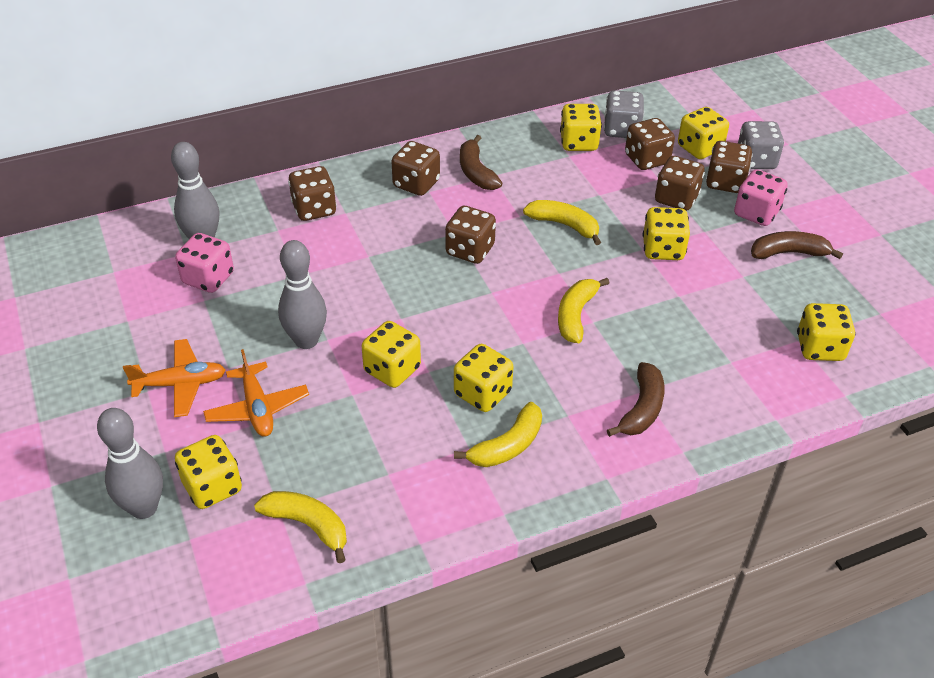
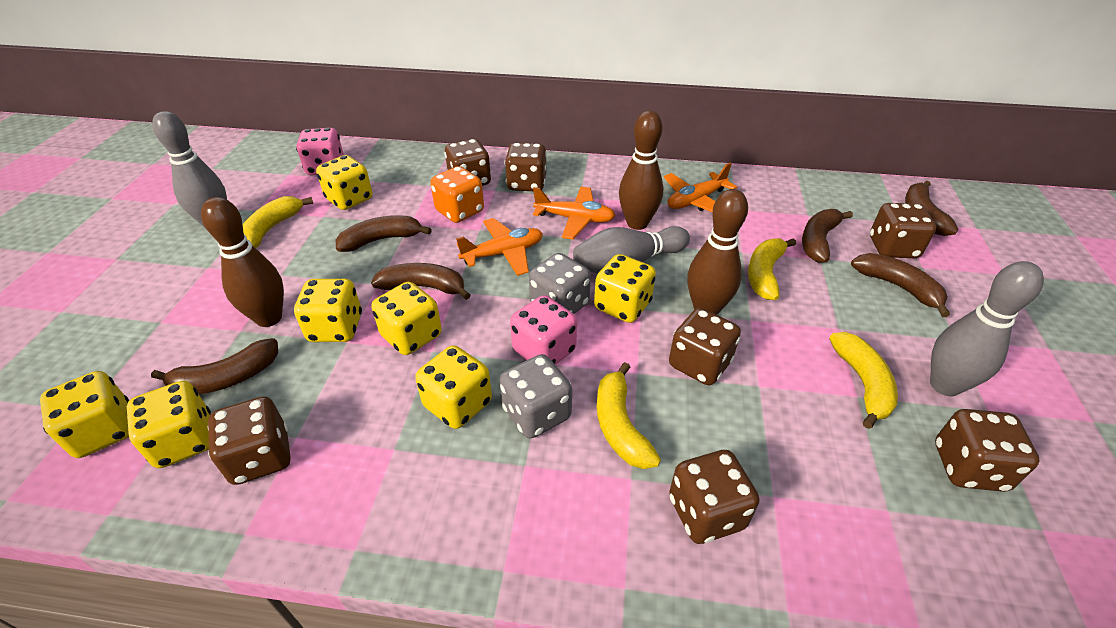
brown banana: 3 -> 6
brown bowling pin: 0 -> 3
brown dice: 6 -> 7
orange dice: 0 -> 1
orange plane: 2 -> 3

